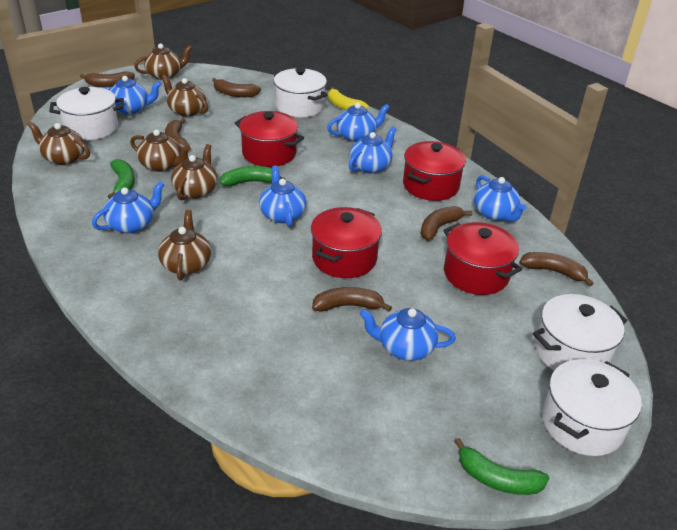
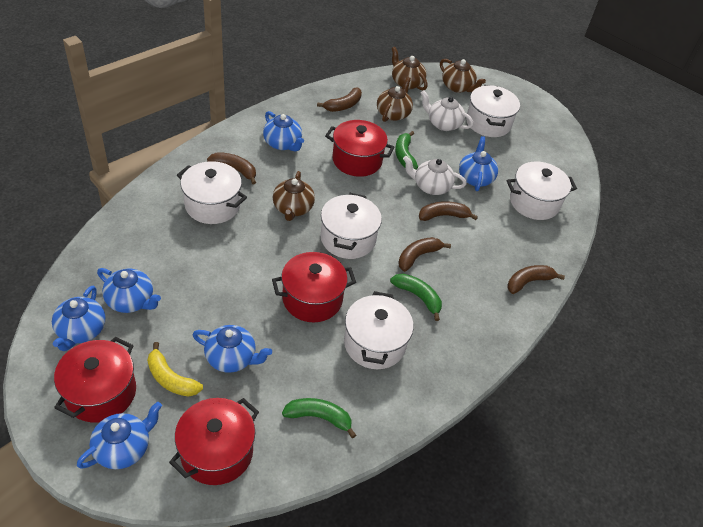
blue teapot: 7 -> 6
brown banana: 6 -> 5
brown teapot: 6 -> 4
white pot: 4 -> 5
white teapot: 0 -> 2

